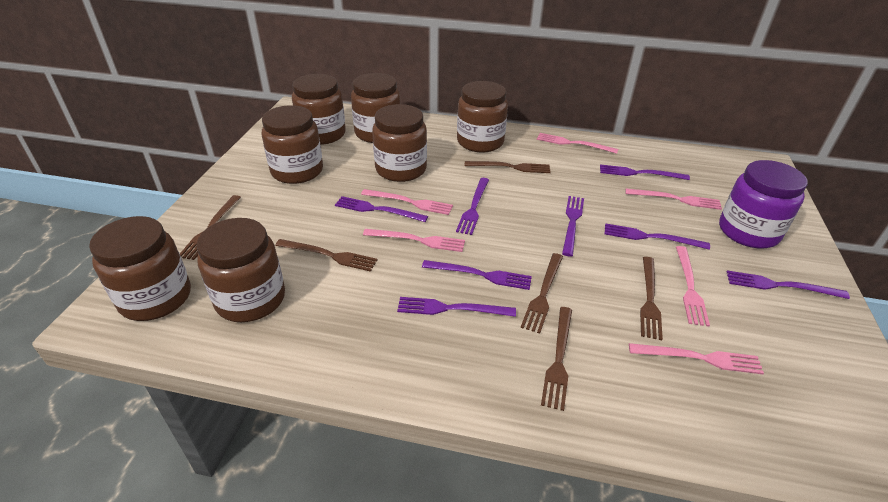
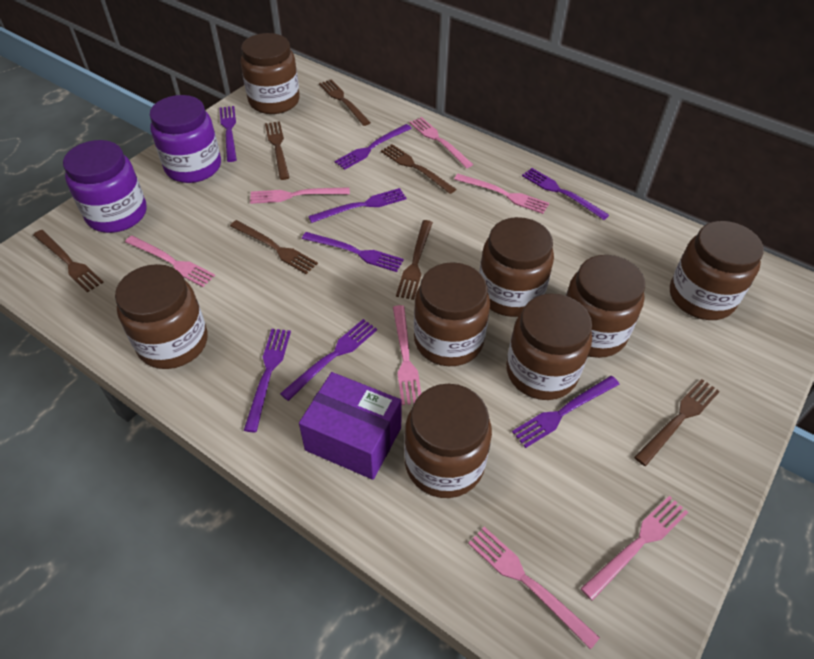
brown fork: 6 -> 7
brown jar: 7 -> 8
pink fork: 6 -> 7
purple box: 0 -> 1
purple jar: 1 -> 2

